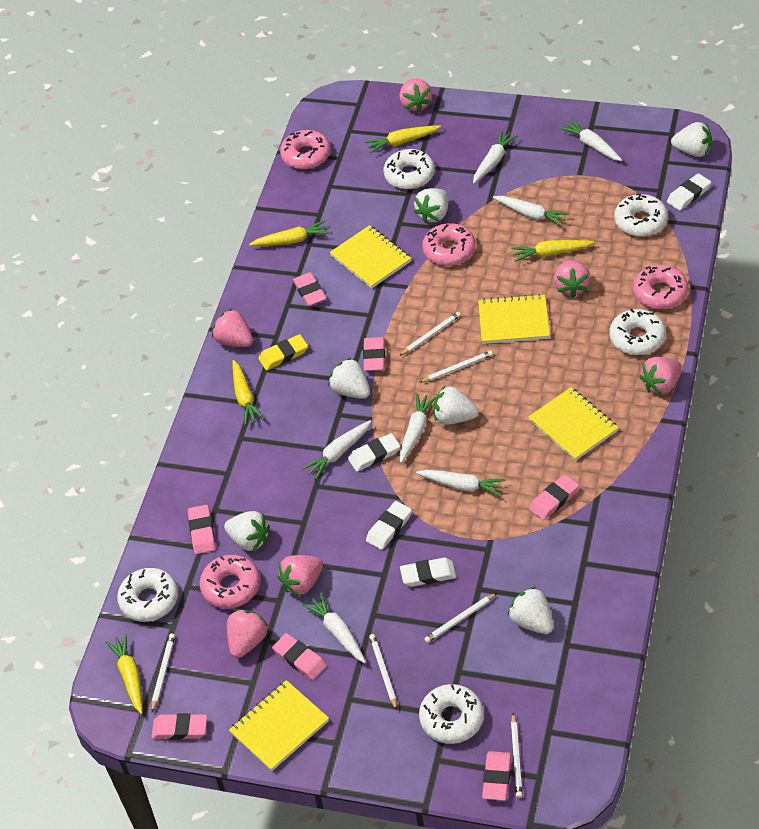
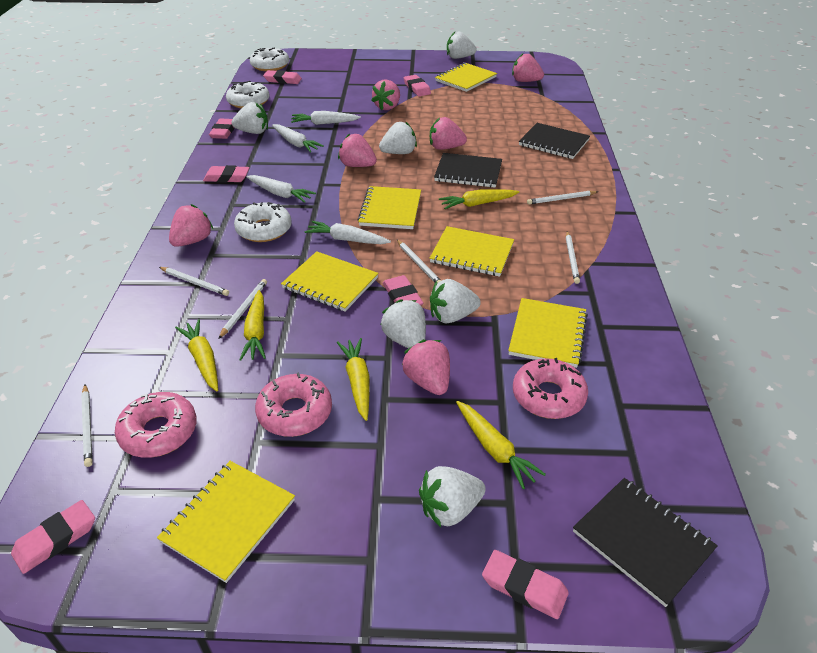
black notebook: 0 -> 3
pink donut: 4 -> 3
white carrot: 7 -> 4
white donut: 5 -> 3
white eraser: 4 -> 0
yellow eraser: 1 -> 0
yellow notebook: 4 -> 6

